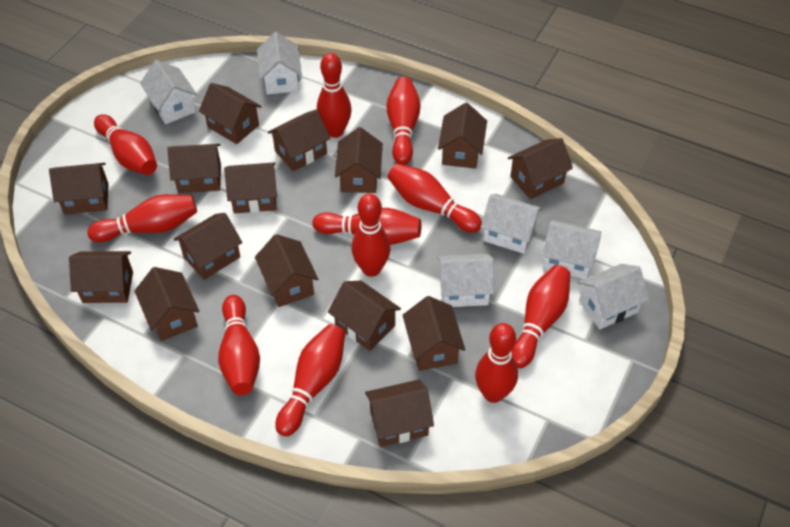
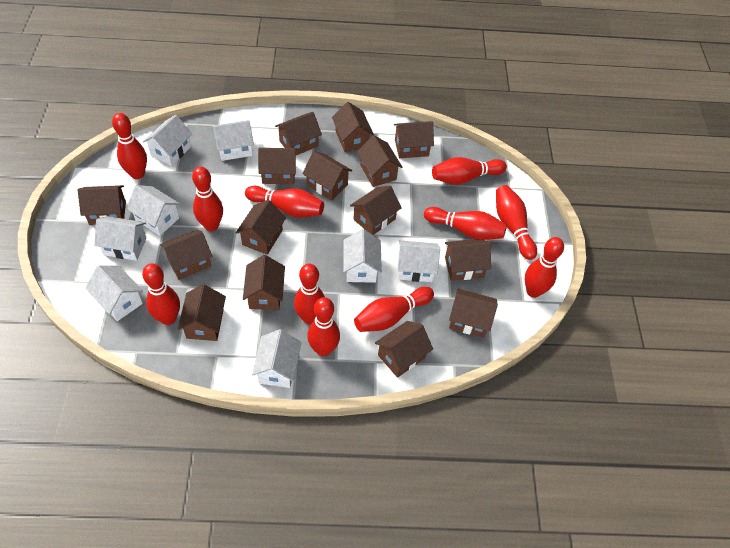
white house: 6 -> 8

